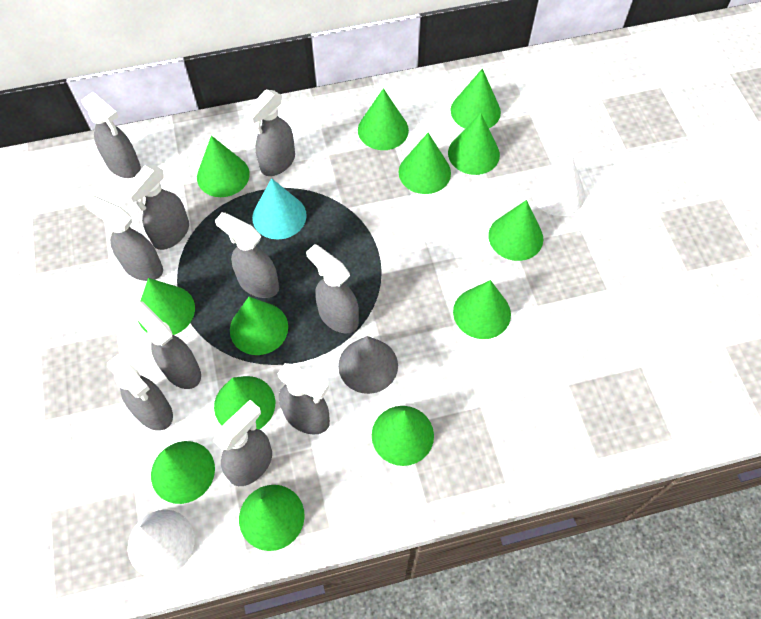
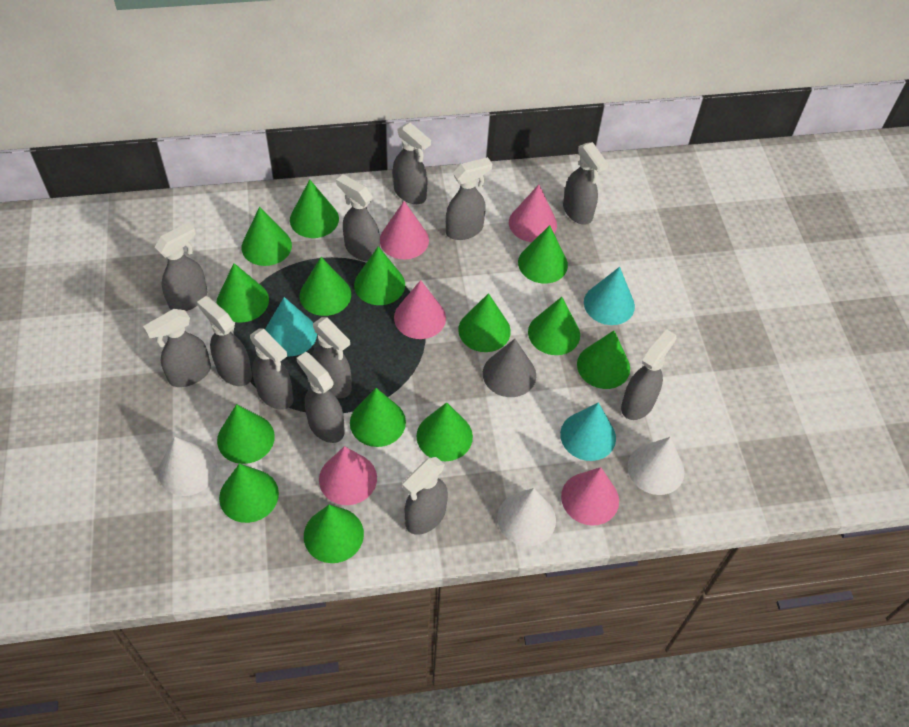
green cone: 13 -> 14
grey spray bottle: 10 -> 12
pink cone: 0 -> 5
turquoise cone: 1 -> 3
white cone: 2 -> 3

